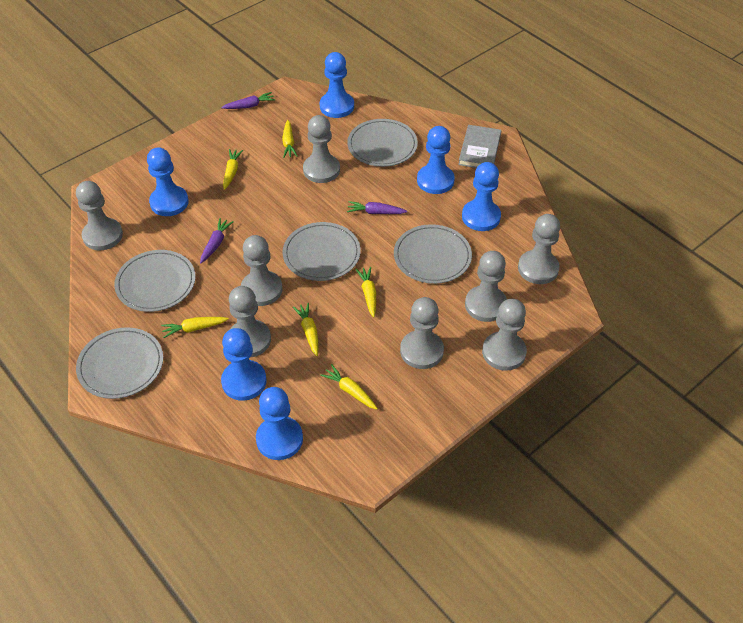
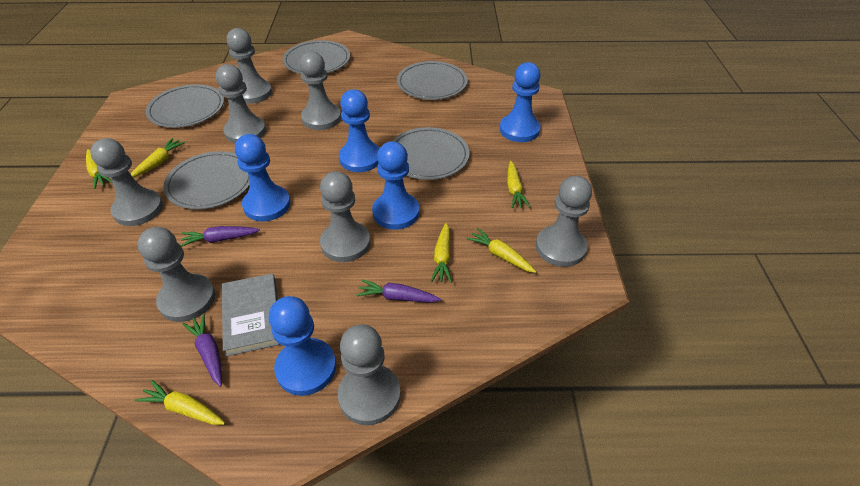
blue pawn: 6 -> 5

